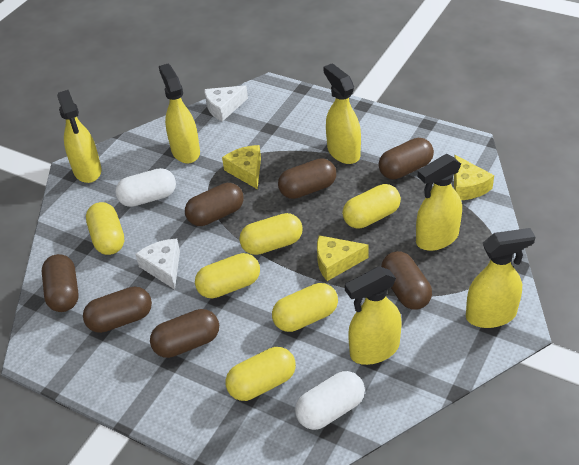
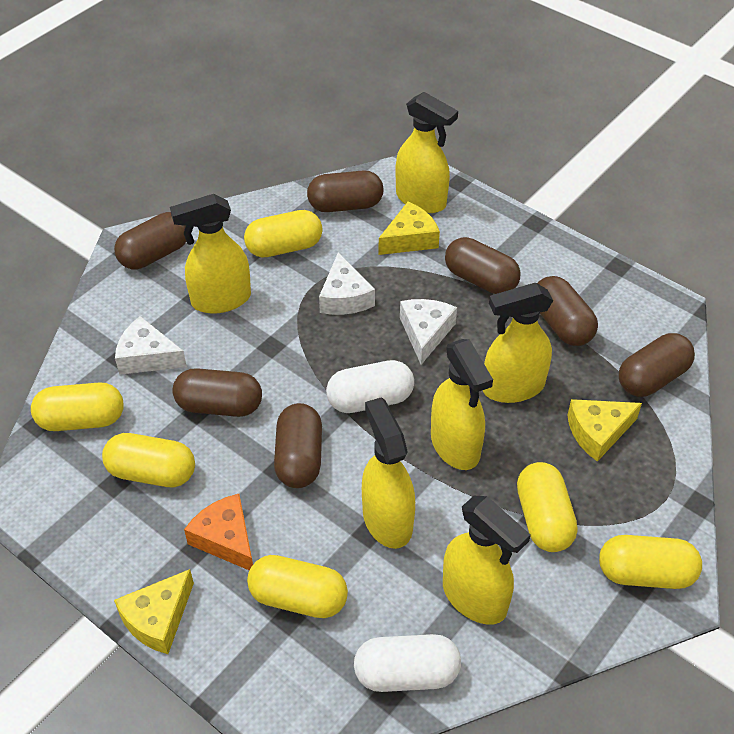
orange cheese: 0 -> 1
white cheese: 2 -> 3

